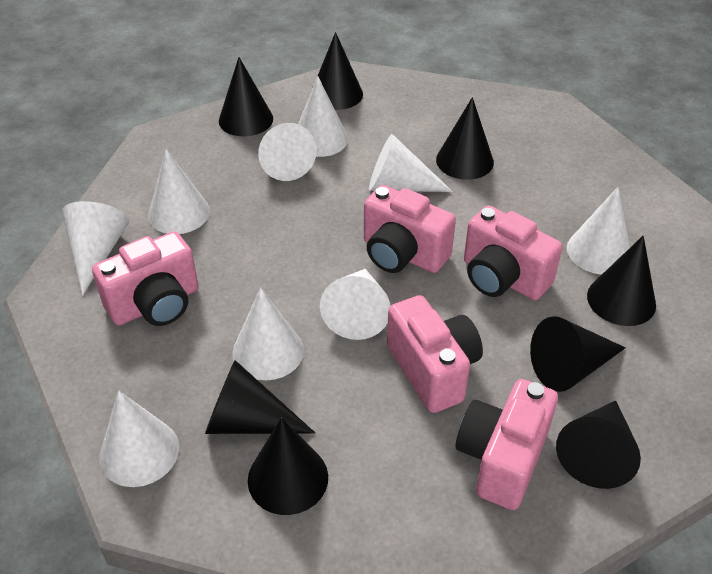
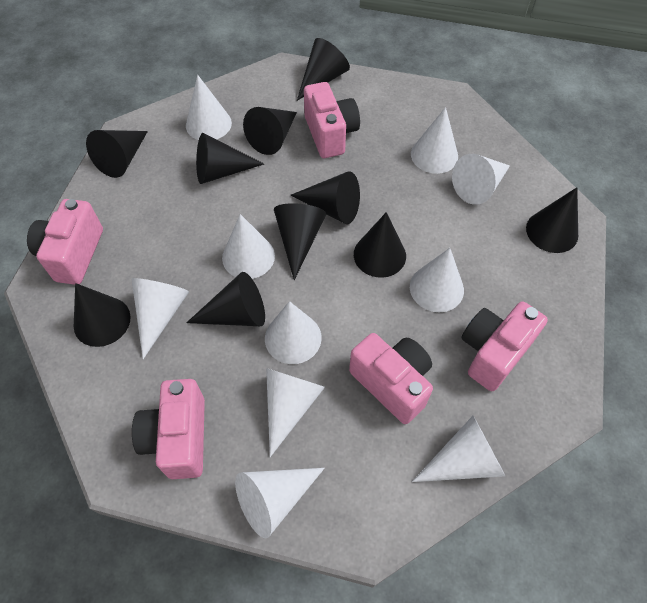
black cone: 8 -> 10
white cone: 9 -> 10

